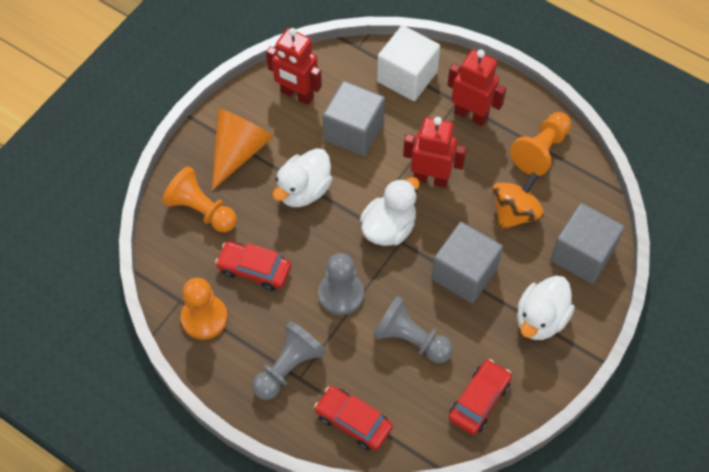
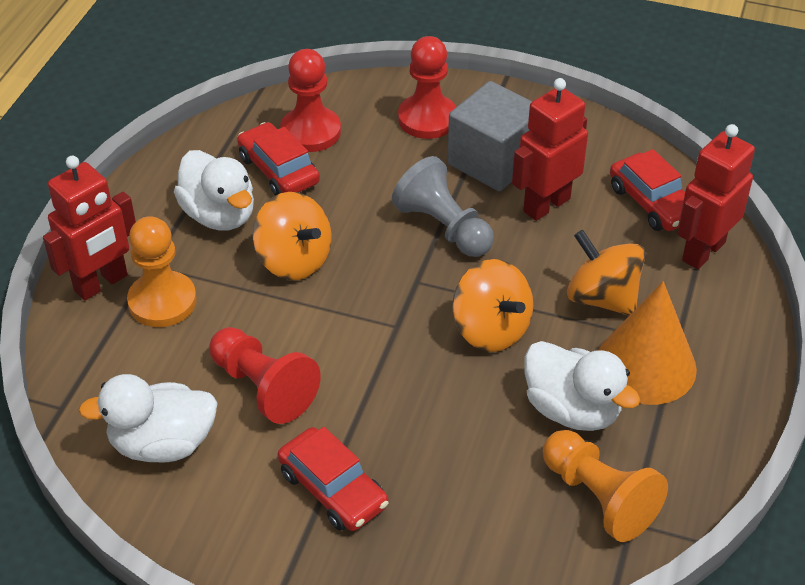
grey cube: 3 -> 1
grey pawn: 3 -> 1
orange pawn: 3 -> 2
orange spinning top: 1 -> 3
red pawn: 0 -> 3
white cube: 1 -> 0

